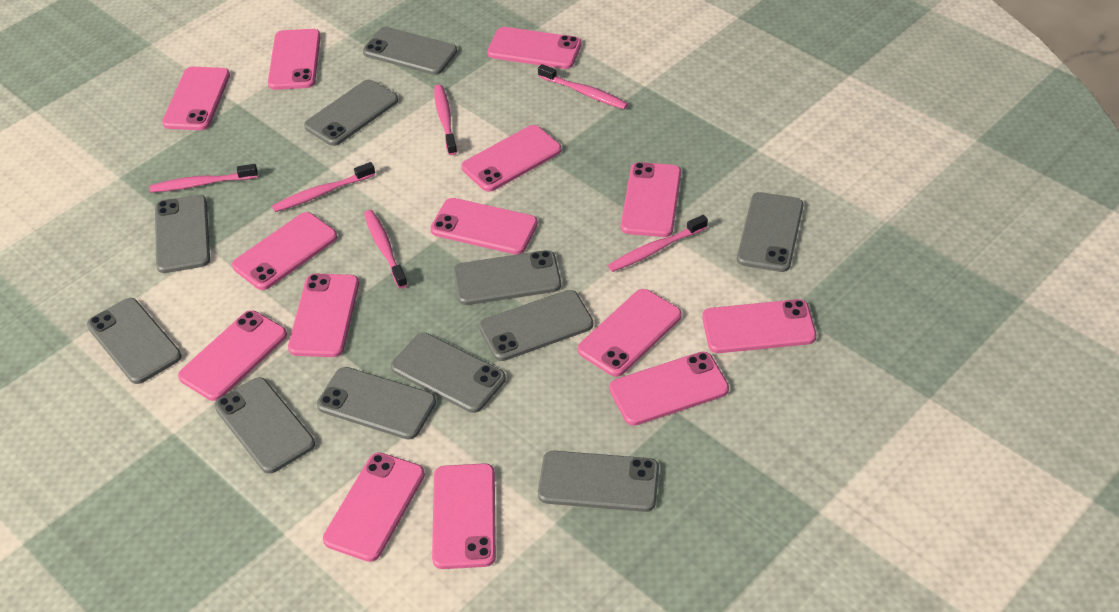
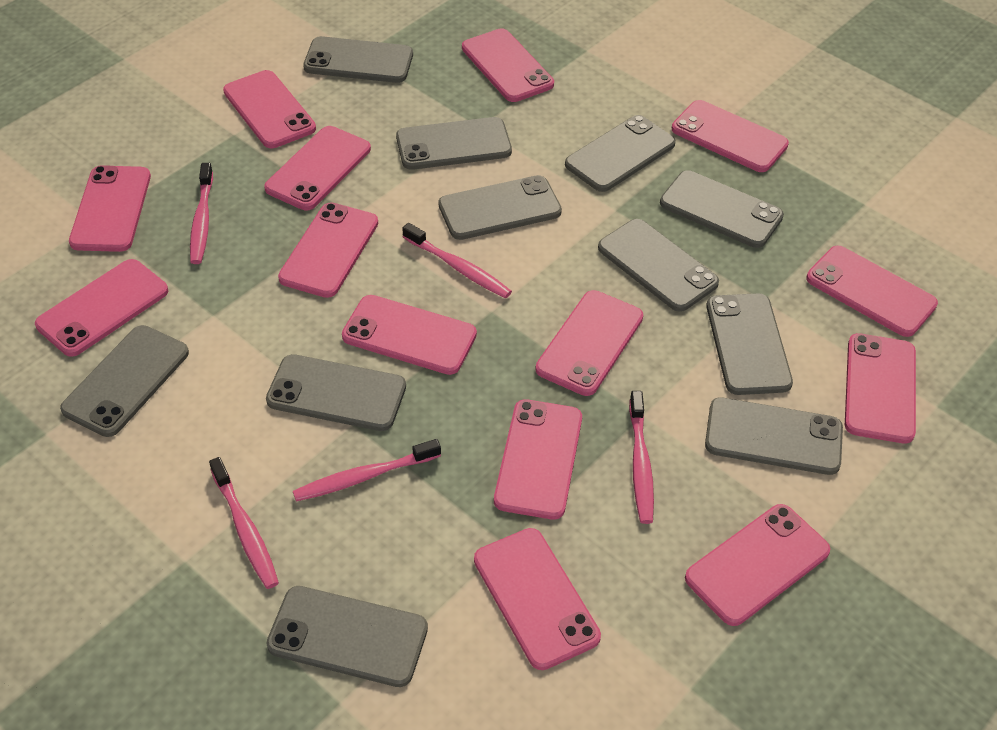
pink toothbrush: 6 -> 5

